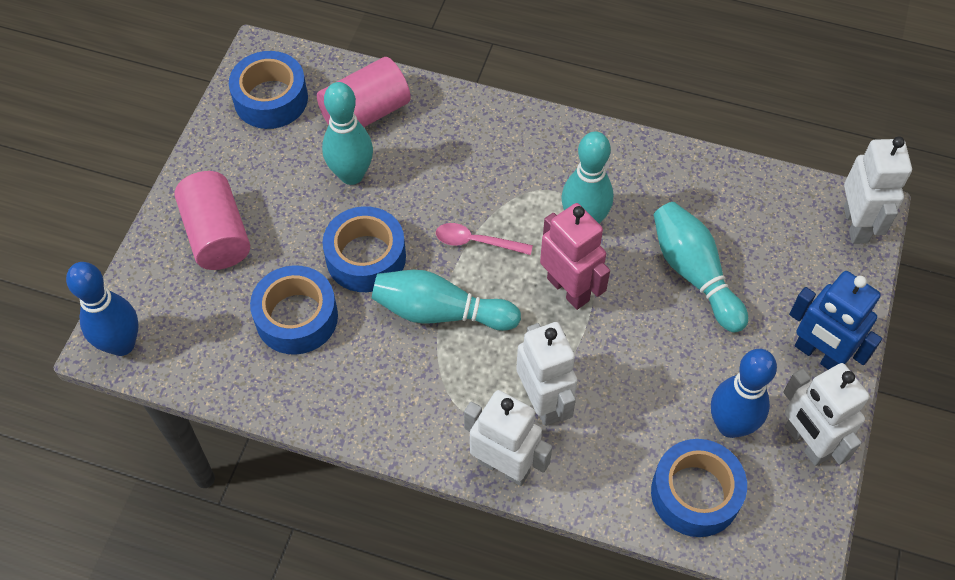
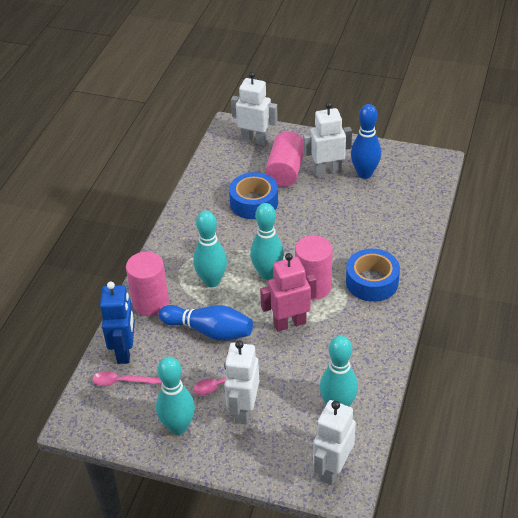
blue tape: 4 -> 2
pink cylinder: 2 -> 3
pink spoon: 1 -> 2

